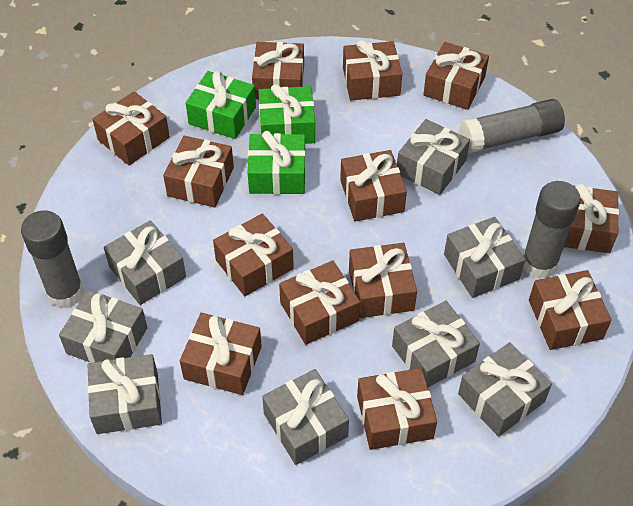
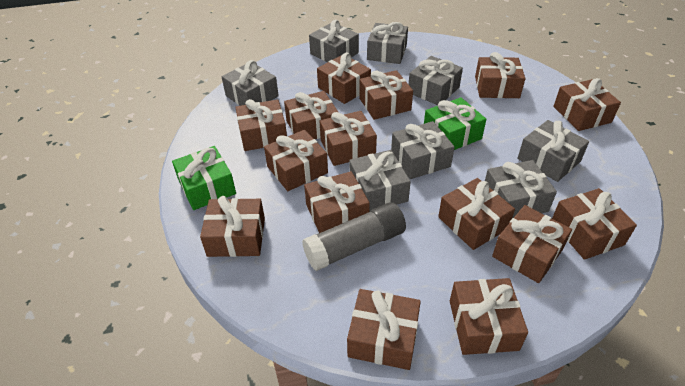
brown gift: 13 -> 15
green gift: 3 -> 2
grey glue stick: 3 -> 1

